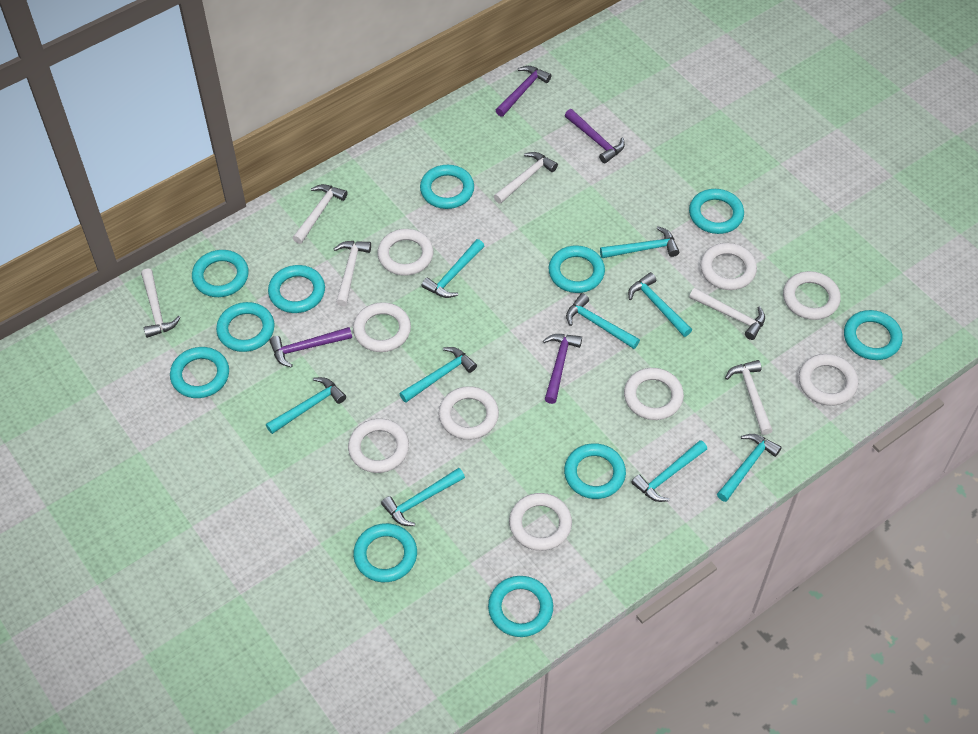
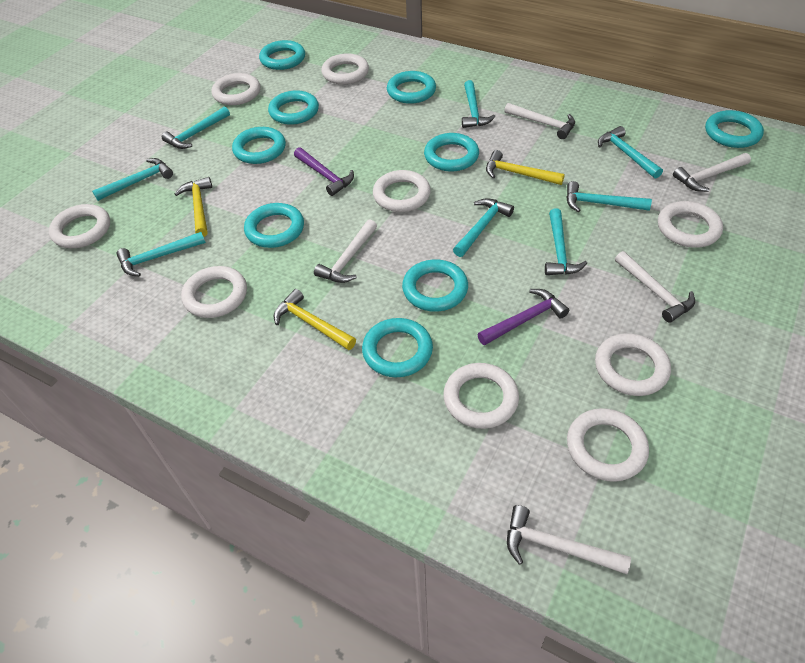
purple hammer: 4 -> 2
turquoise hammer: 9 -> 8
turquoise ring: 11 -> 9
white hammer: 6 -> 5
yellow hammer: 0 -> 3

